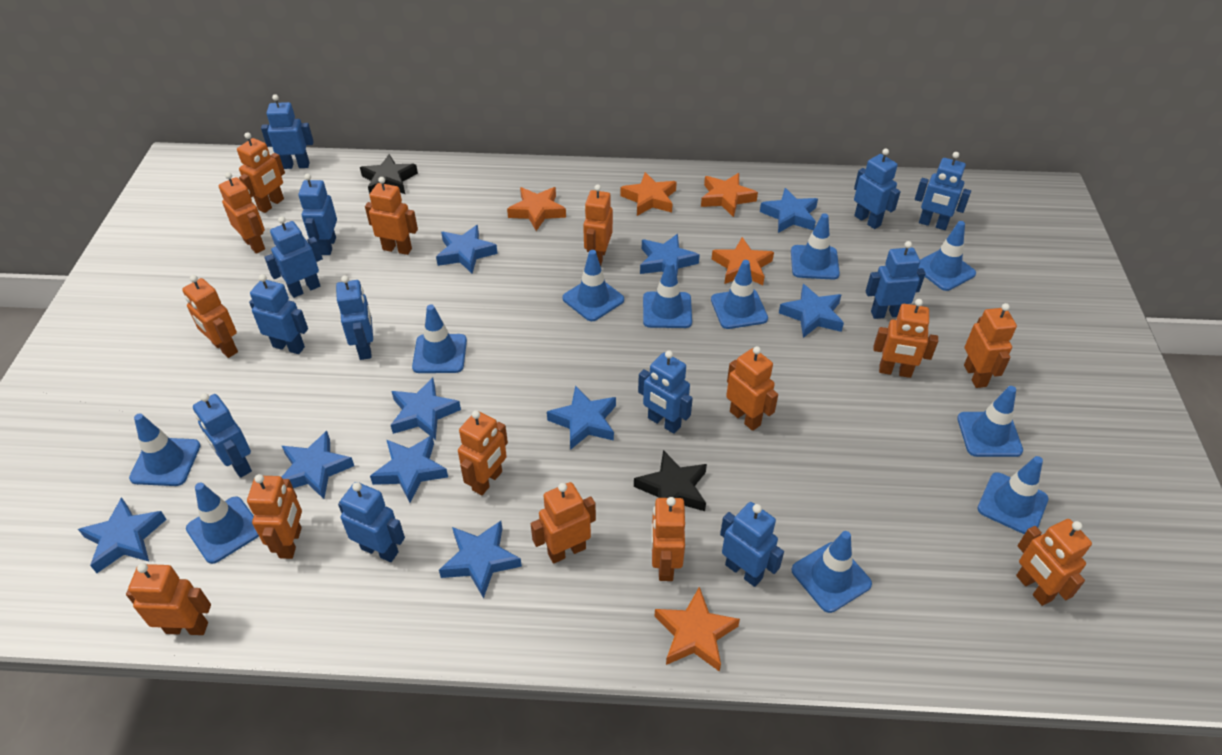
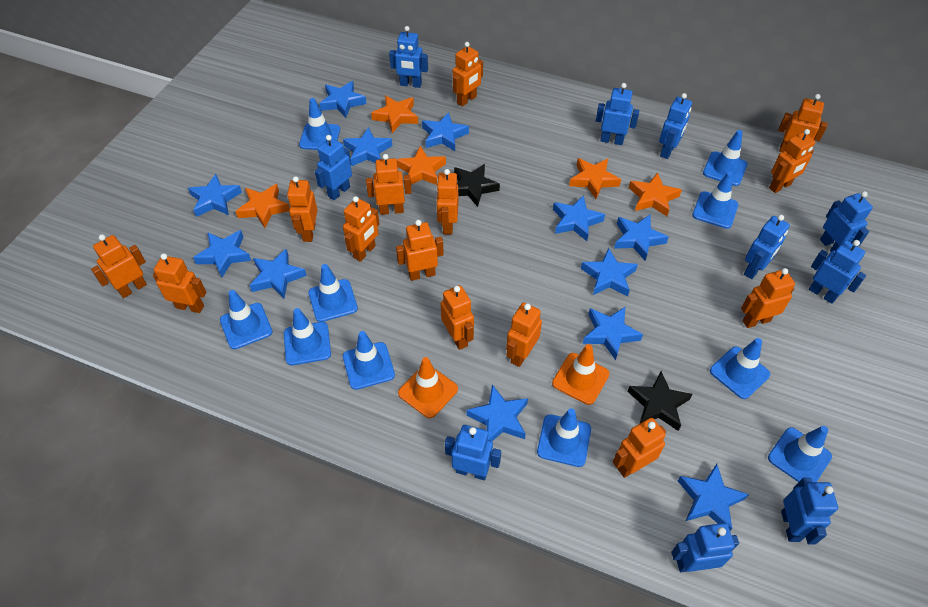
blue robot: 12 -> 10
blue star: 10 -> 12
blue traffic cone: 11 -> 10
orange traffic cone: 0 -> 2

